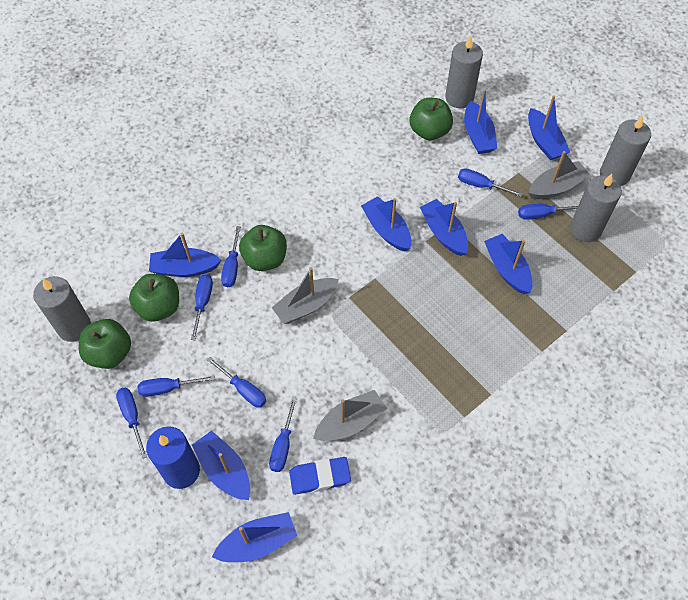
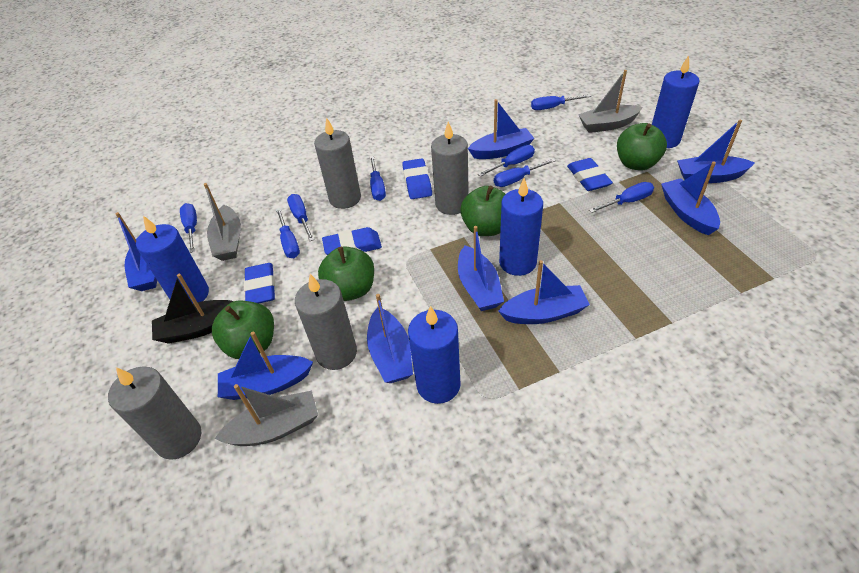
black boat: 0 -> 1
blue candle: 1 -> 4
blue eraser: 1 -> 4

